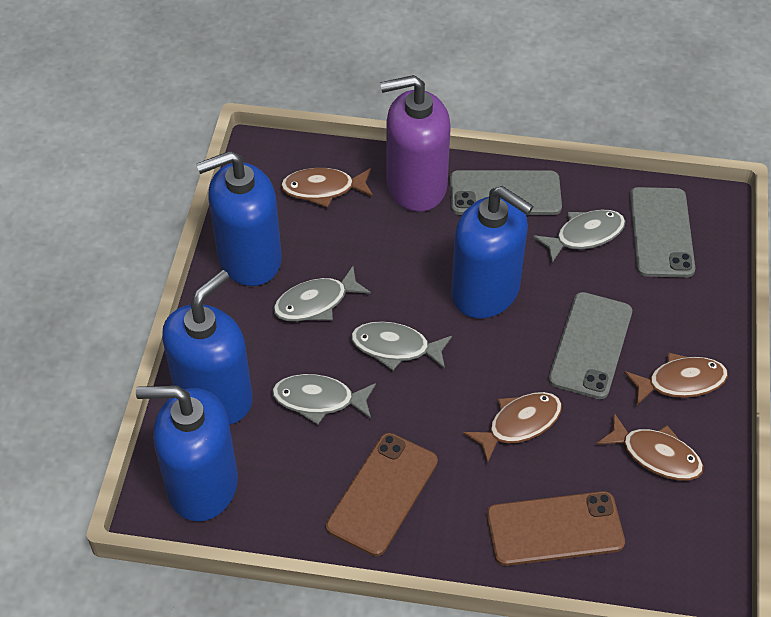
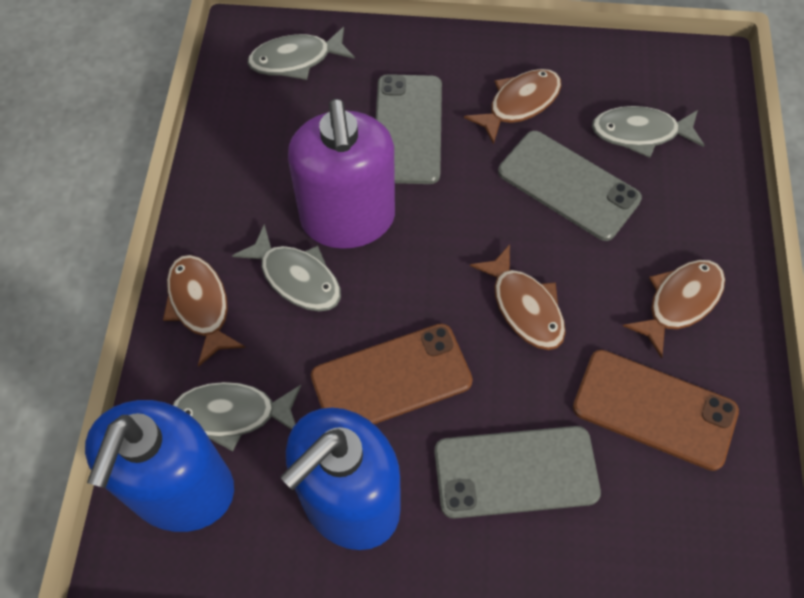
blue soap dispenser: 4 -> 2

